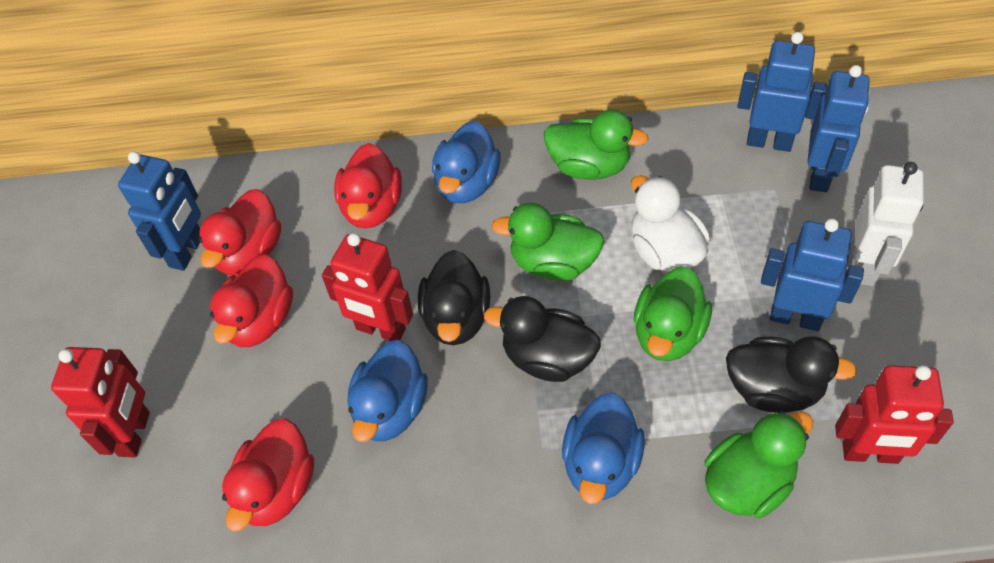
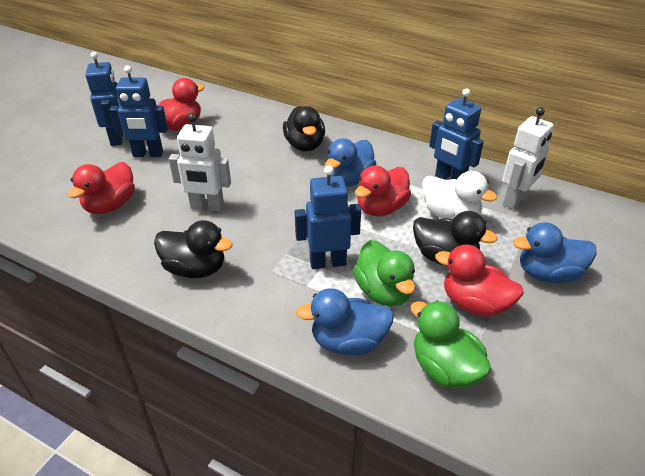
green duck: 4 -> 2
red robot: 3 -> 0
white robot: 1 -> 2

